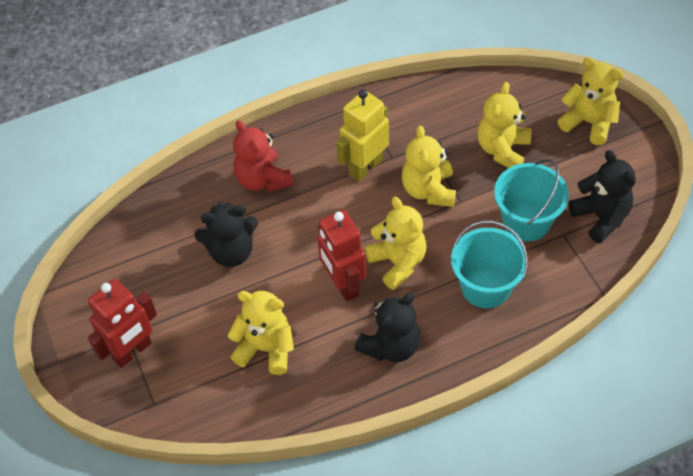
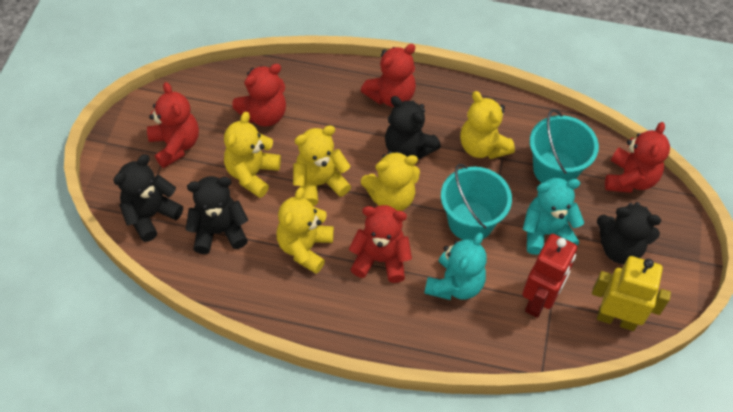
black teddy bear: 3 -> 4
red robot: 2 -> 1
red teddy bear: 1 -> 5
turquoise teddy bear: 0 -> 2

